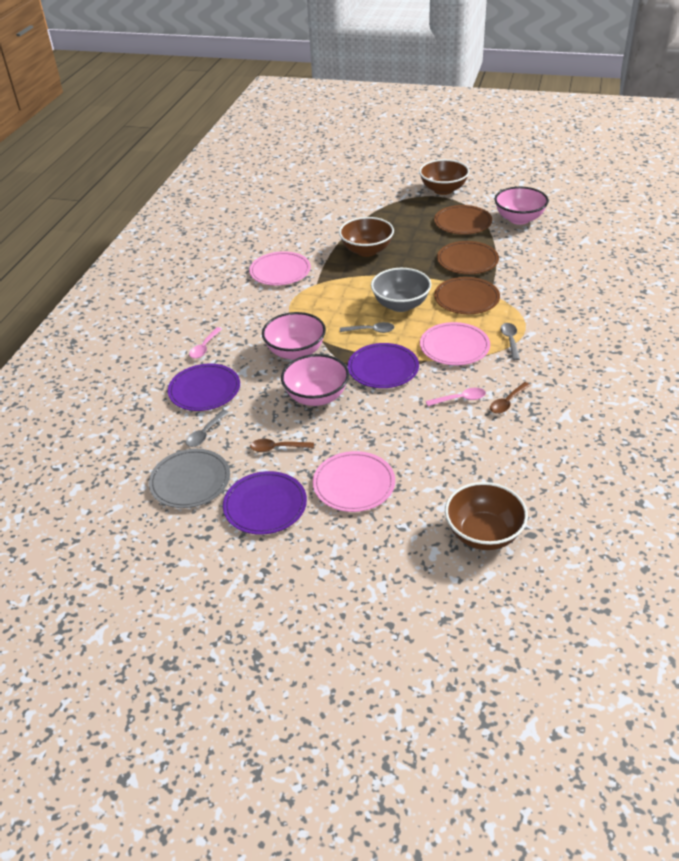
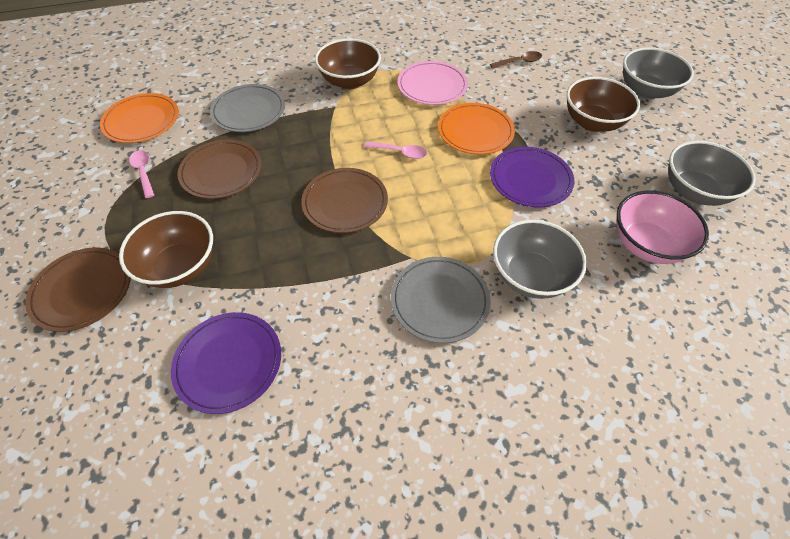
brown spoon: 2 -> 1
grey bowl: 1 -> 3
grey plate: 1 -> 2
grey spoon: 3 -> 0
orange plate: 0 -> 2
pink bowl: 3 -> 1
pink plate: 3 -> 1
purple plate: 3 -> 2

